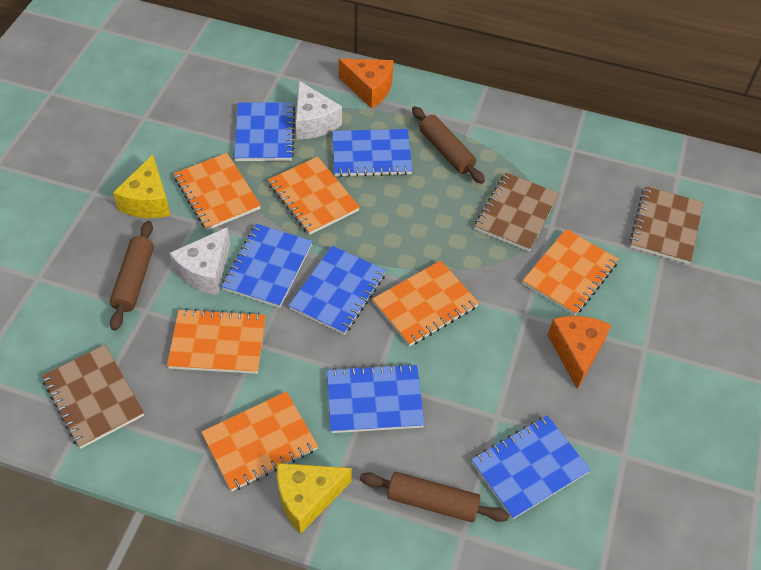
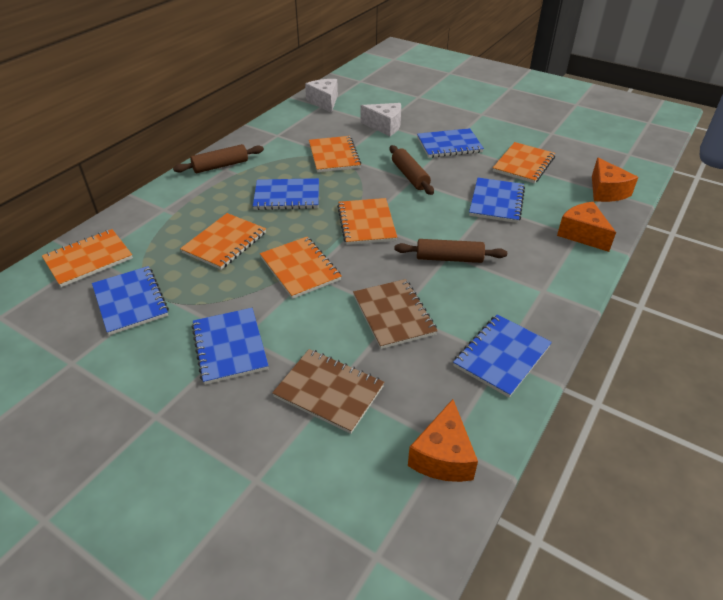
brown notebook: 3 -> 2
orange cheese: 2 -> 3
yellow cheese: 2 -> 0

